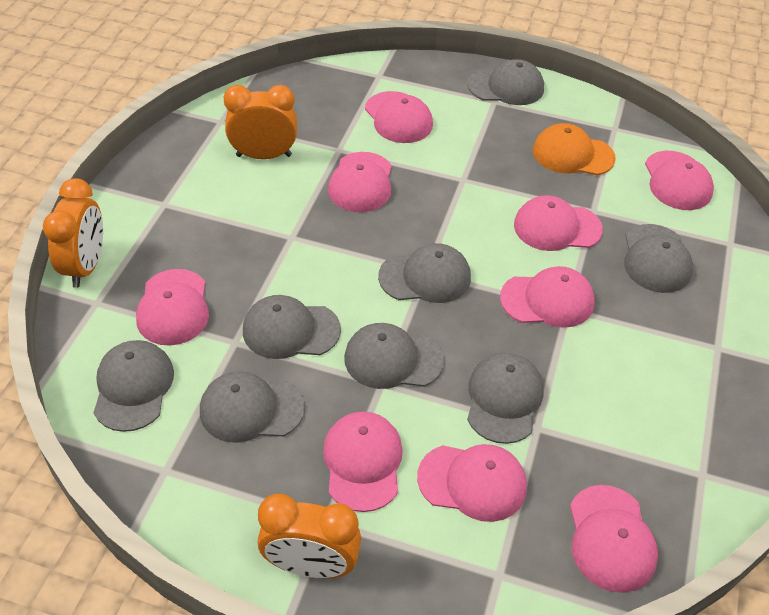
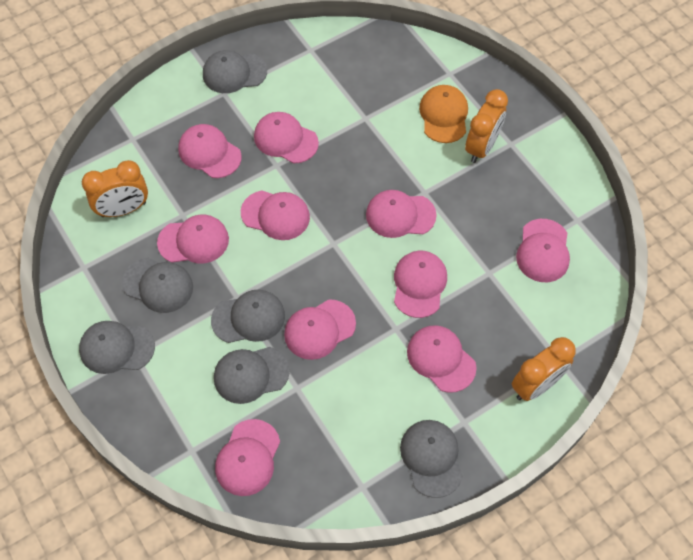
grey cap: 8 -> 6
pink cap: 9 -> 10

